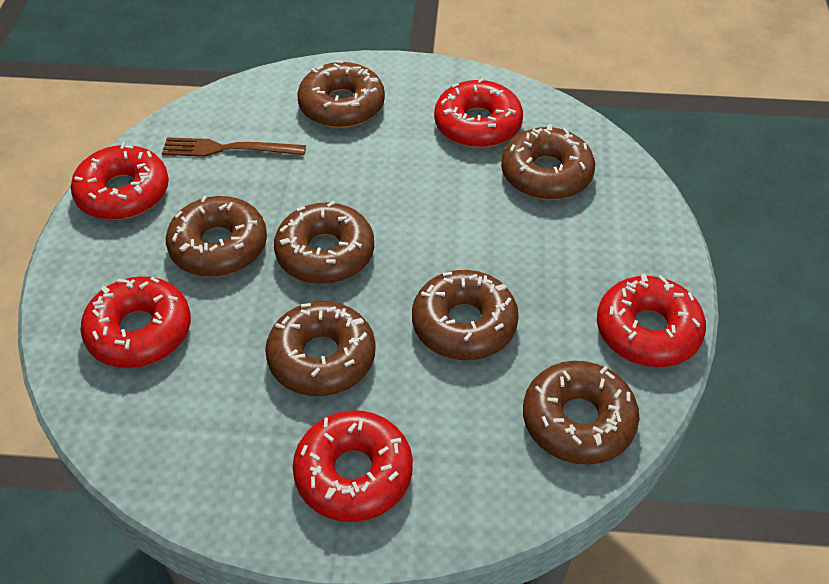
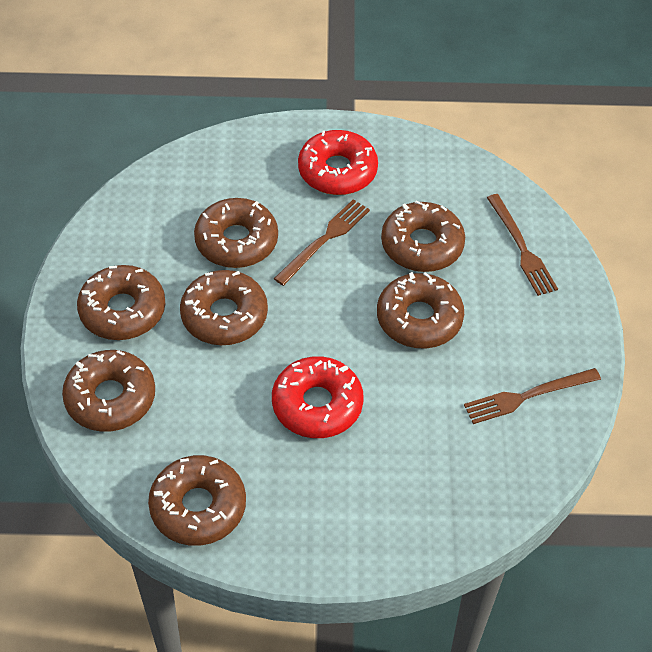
brown fork: 1 -> 3
red donut: 5 -> 2

